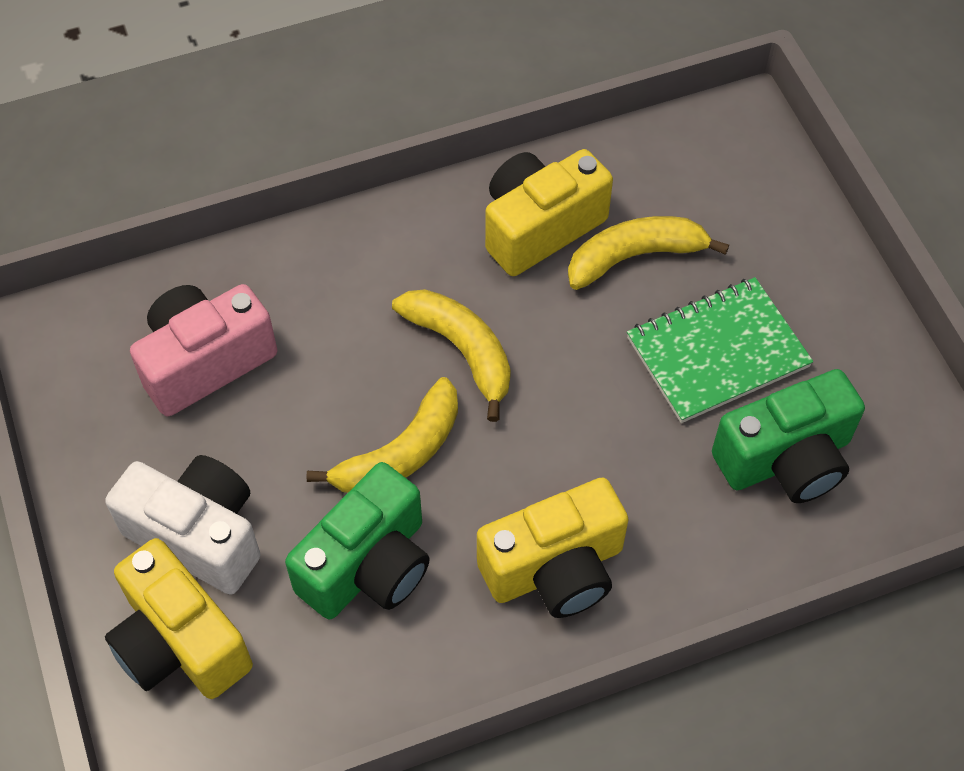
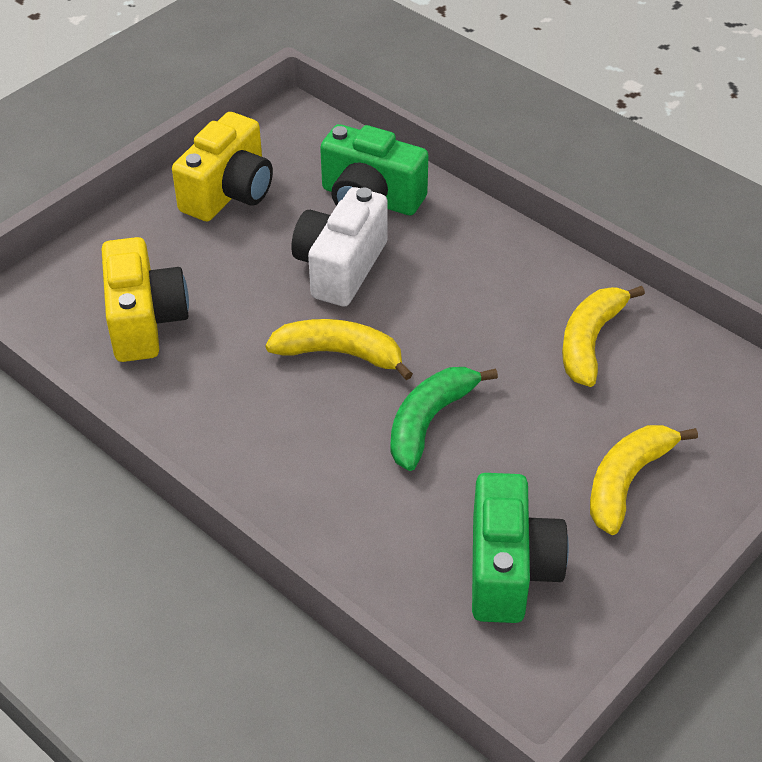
green banana: 0 -> 1
green notebook: 1 -> 0
pink camera: 1 -> 0
yellow camera: 3 -> 2

